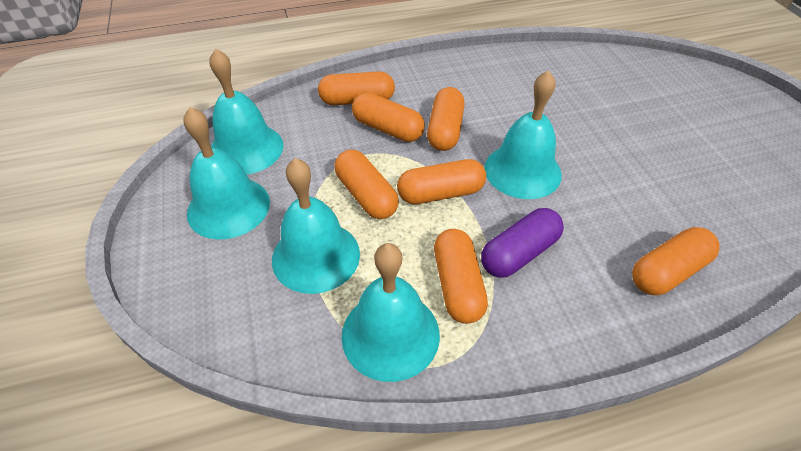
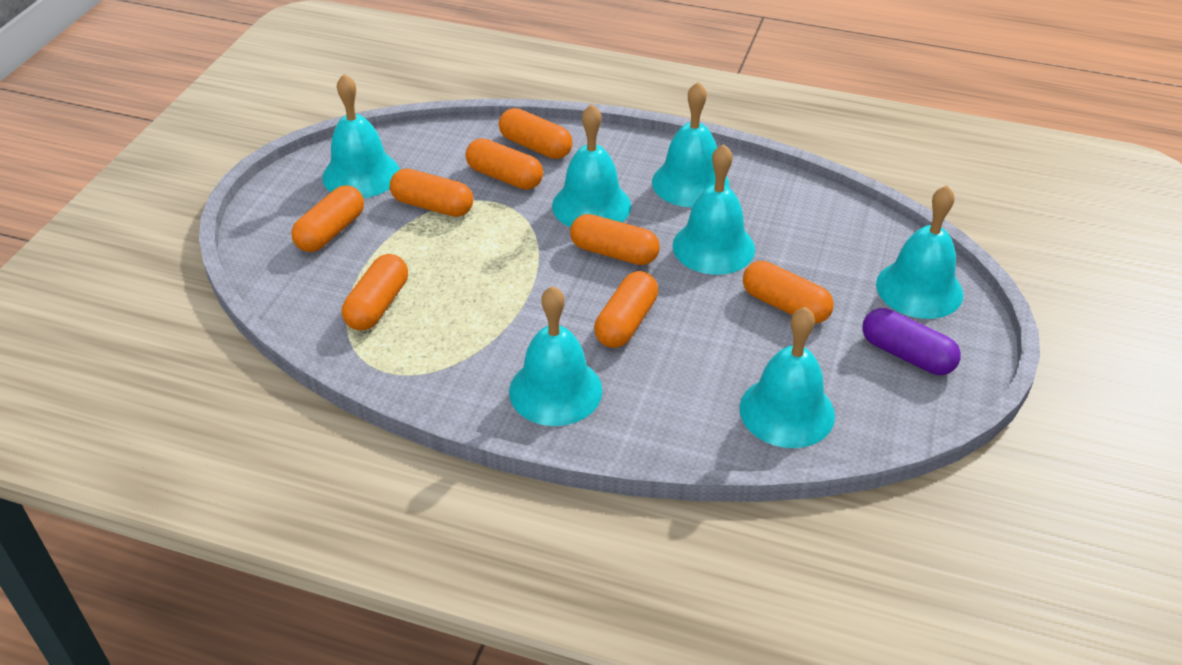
orange capsule: 7 -> 8
turquoise bell: 5 -> 7

